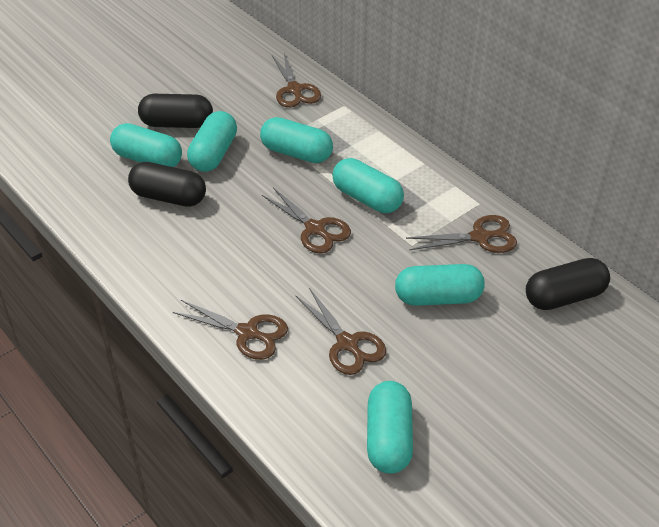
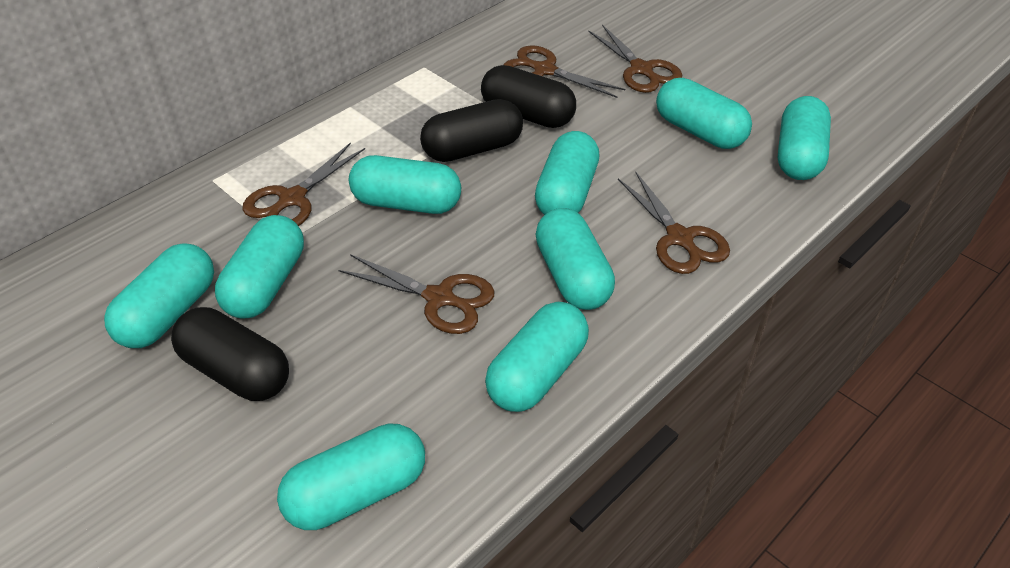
turquoise capsule: 6 -> 9

